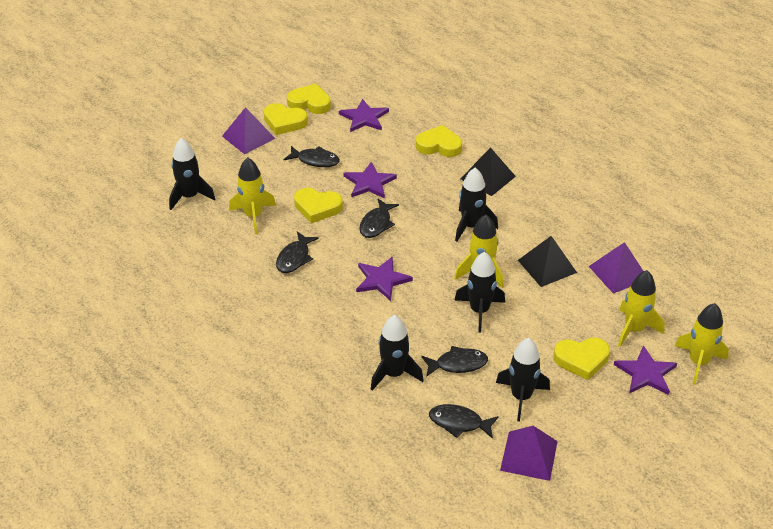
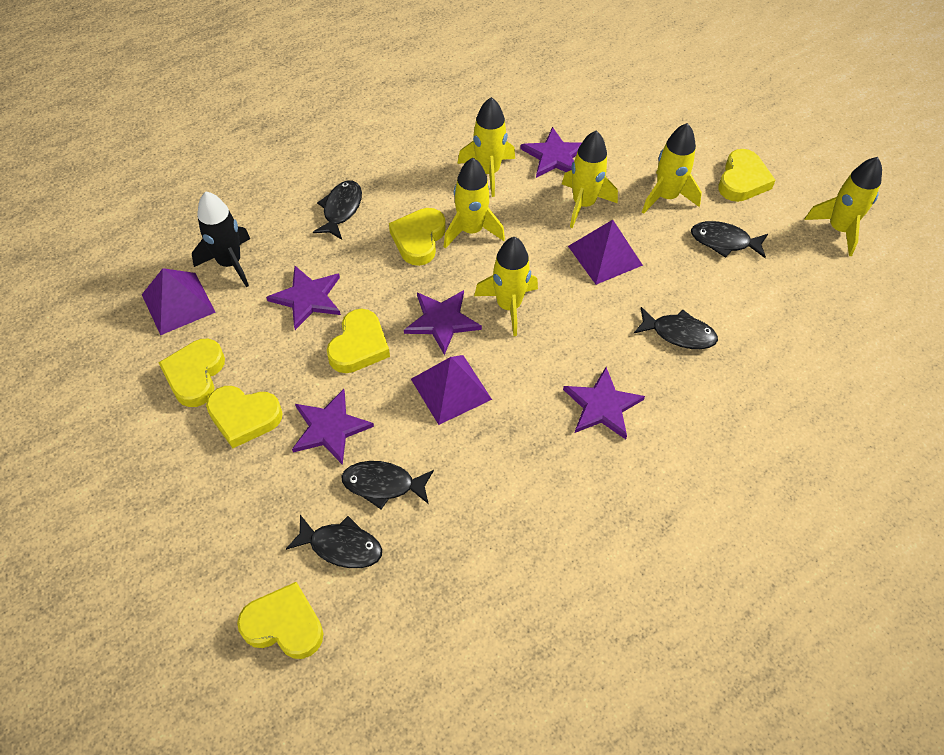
black pyramid: 2 -> 0
black rocket: 5 -> 1
purple star: 4 -> 5
yellow heart: 5 -> 6
yellow rocket: 4 -> 6

